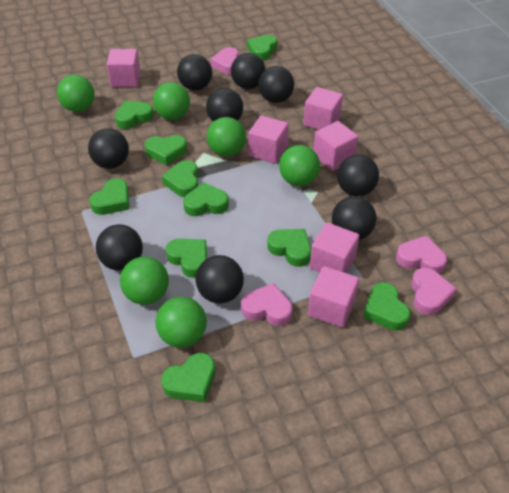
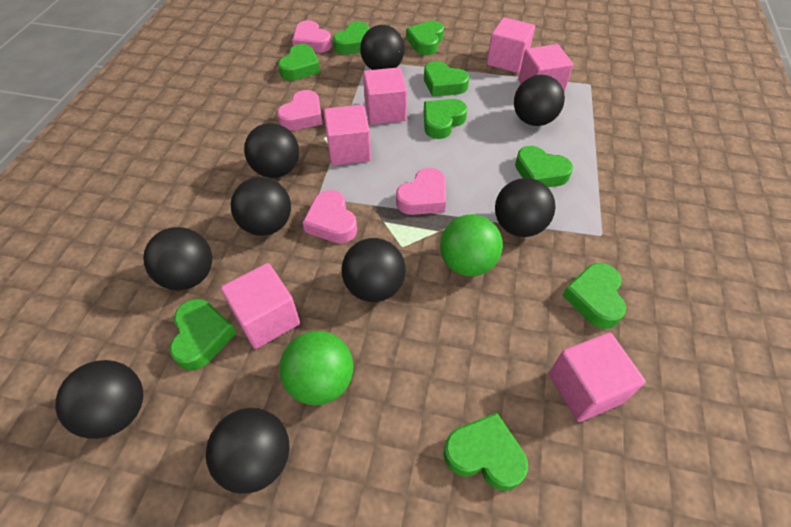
green ball: 6 -> 2
green heart: 10 -> 9

